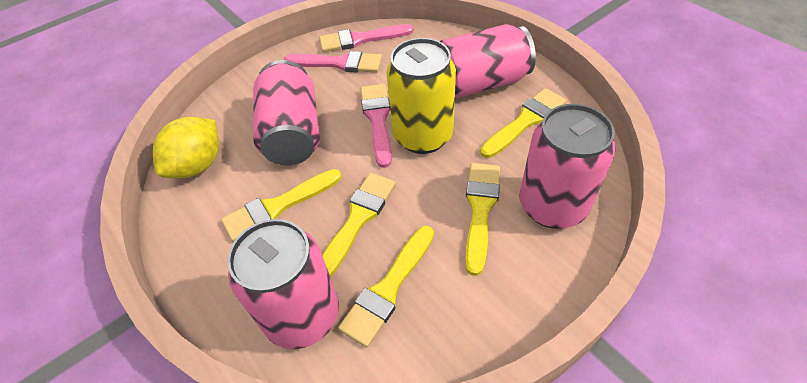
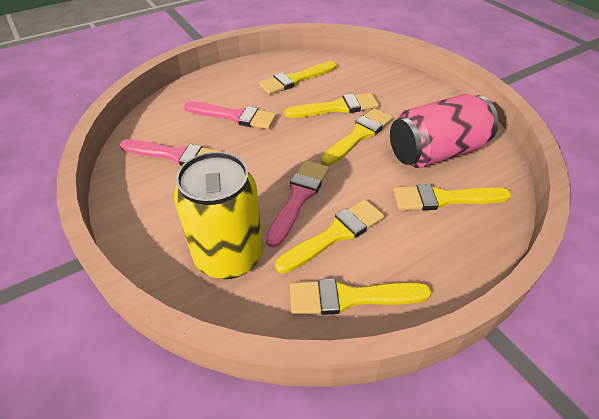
pink can: 4 -> 1
yellow brush: 5 -> 6
yellow lemon: 1 -> 0

